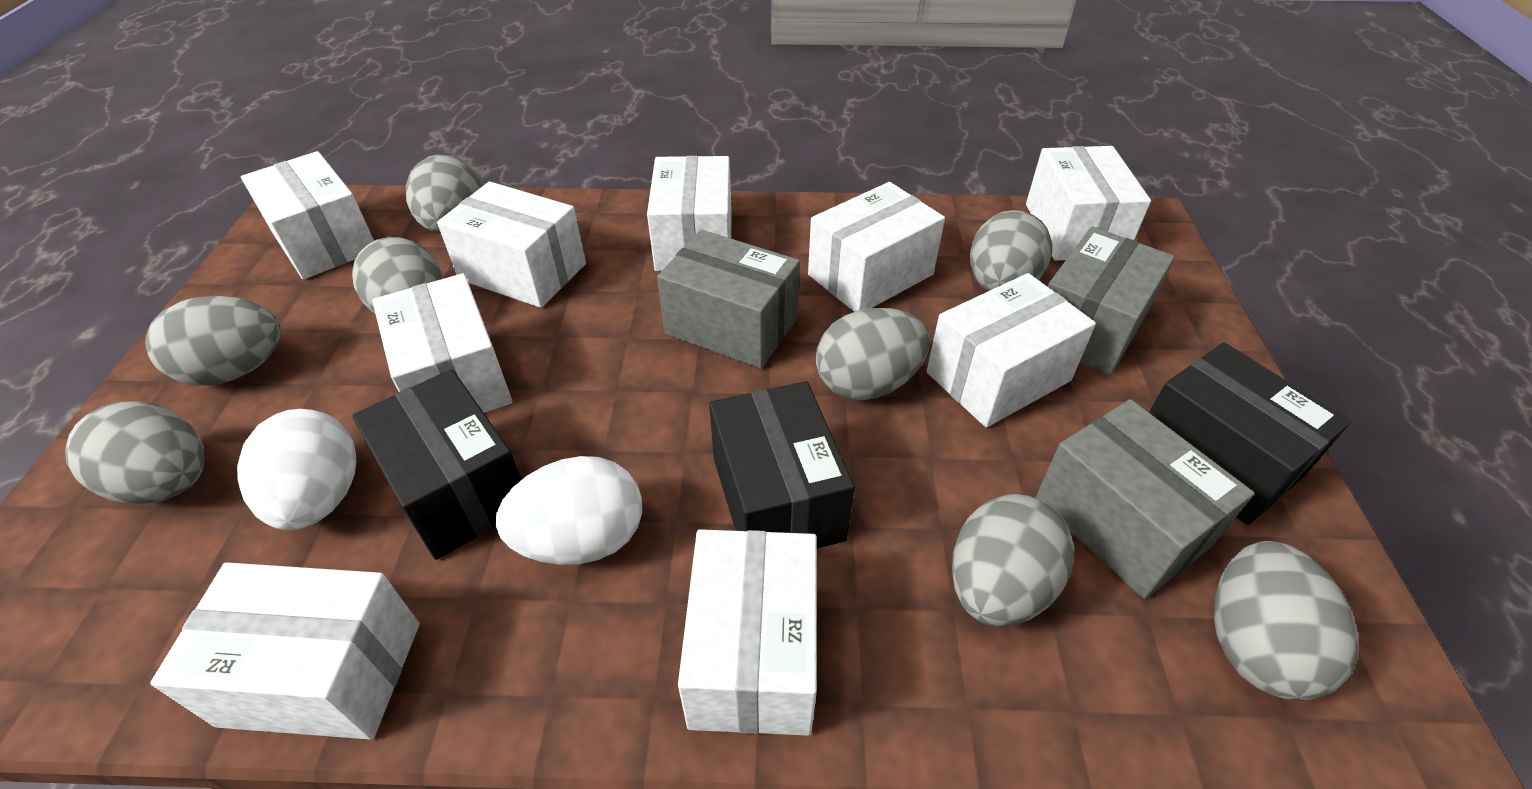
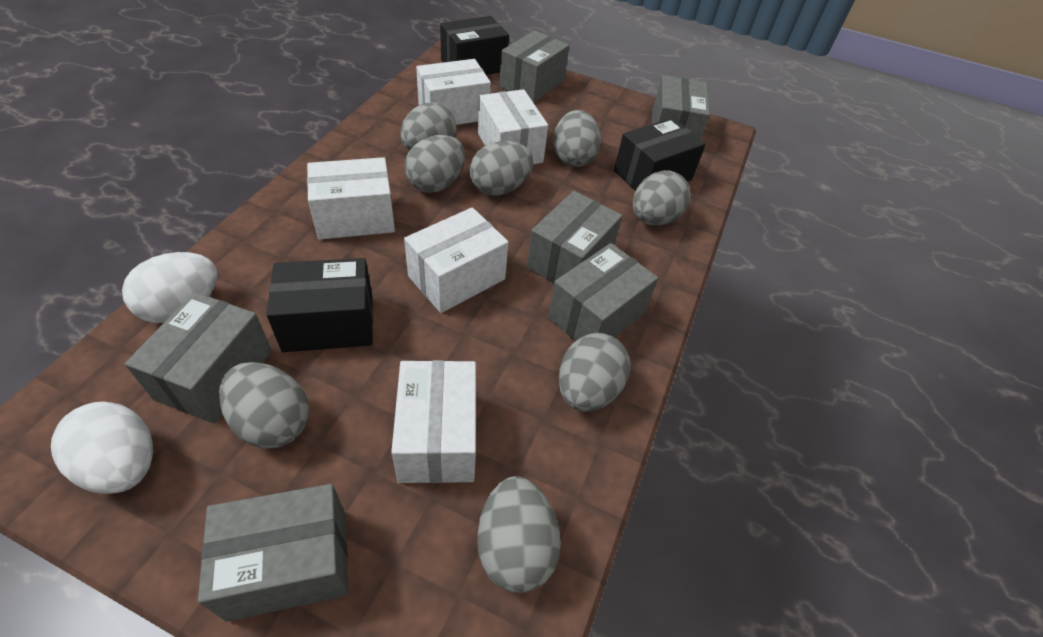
grey box: 3 -> 6
white box: 9 -> 5

